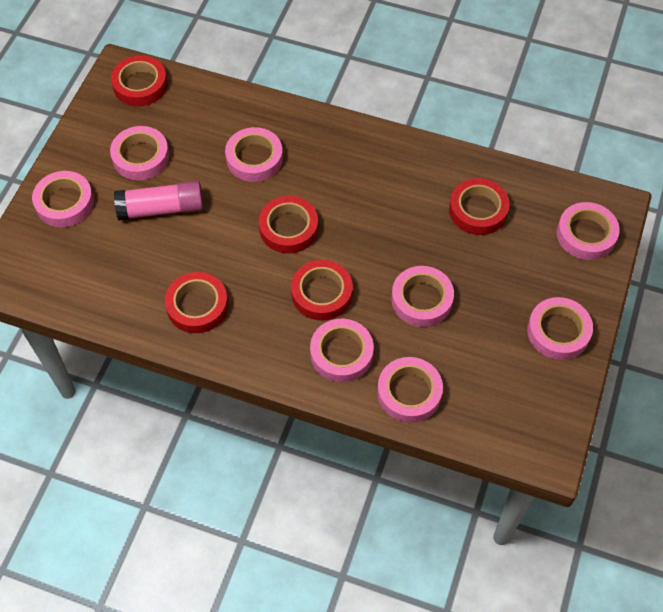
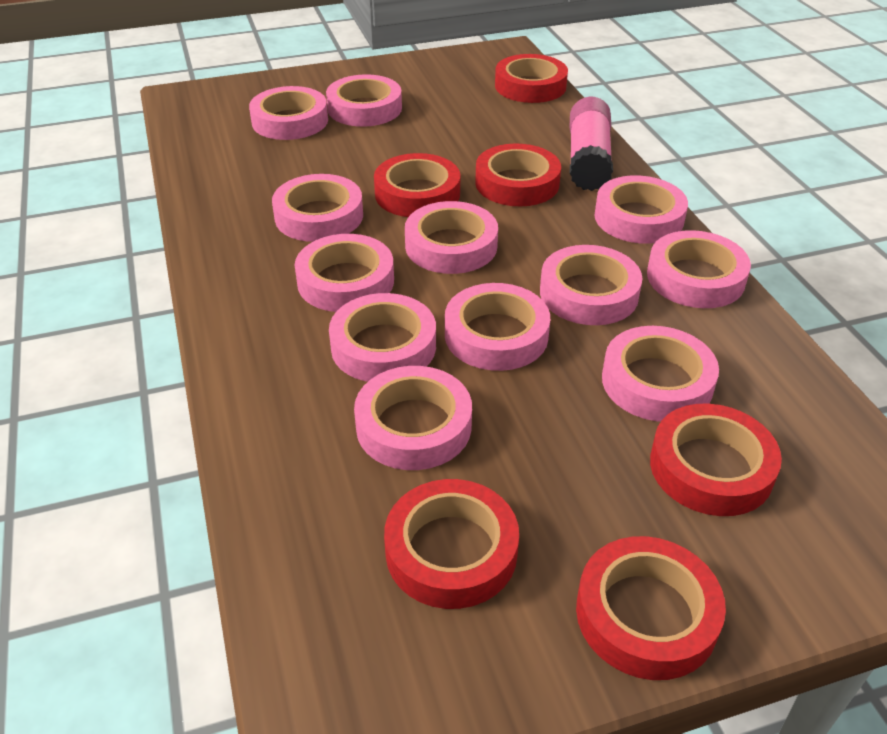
pink tape: 8 -> 12
red tape: 5 -> 6

